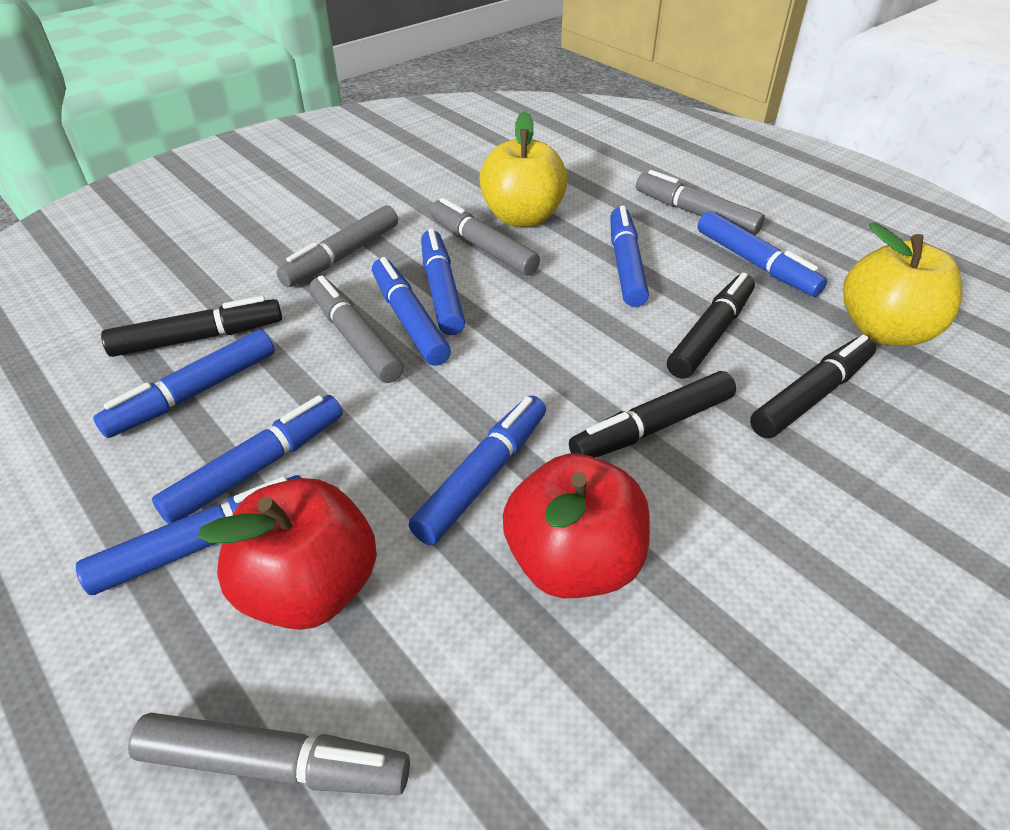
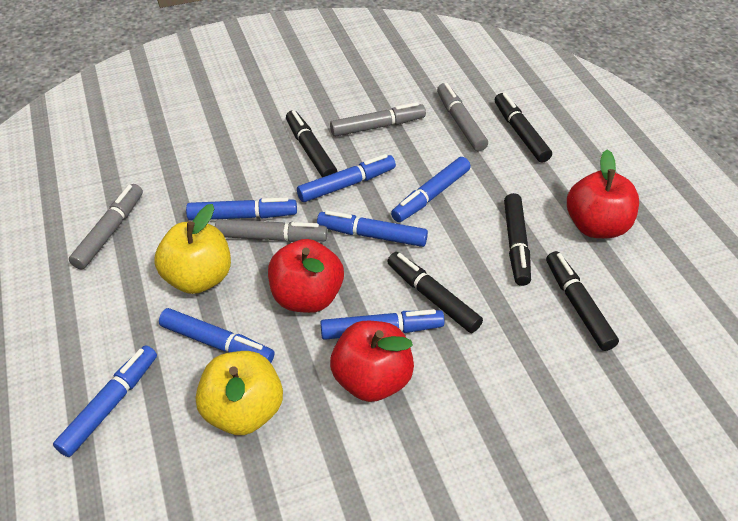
black marker: 4 -> 5
blue marker: 8 -> 7
grey marker: 5 -> 4
red apple: 2 -> 3

